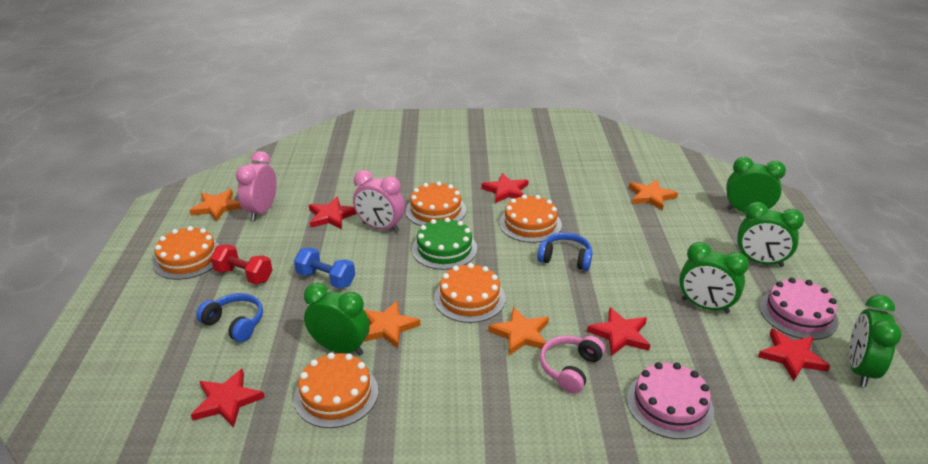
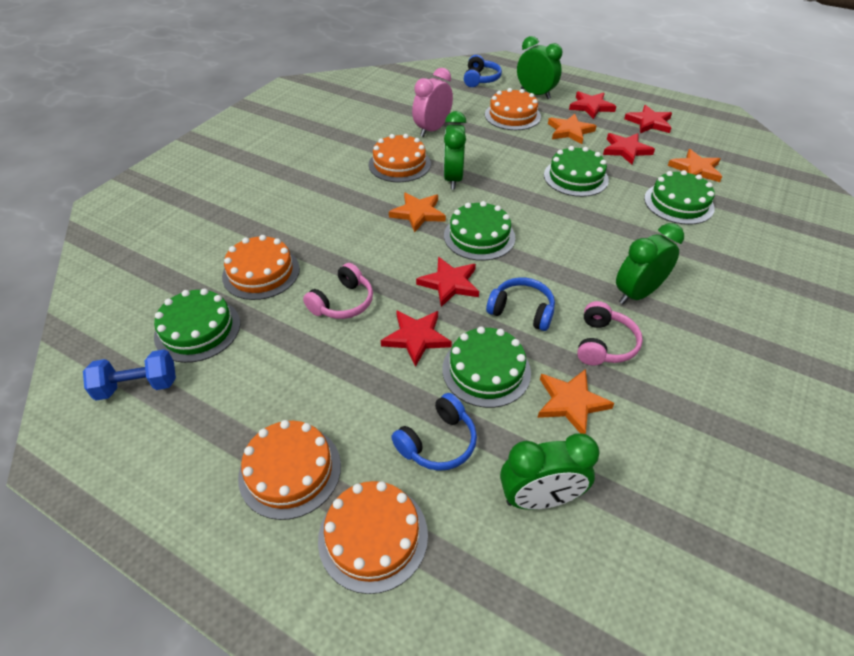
blue headphones: 2 -> 3
green cake: 1 -> 5
green clock: 5 -> 4
pink cake: 2 -> 0
pink clock: 2 -> 1
pink headphones: 1 -> 2
red dumbbell: 1 -> 0

